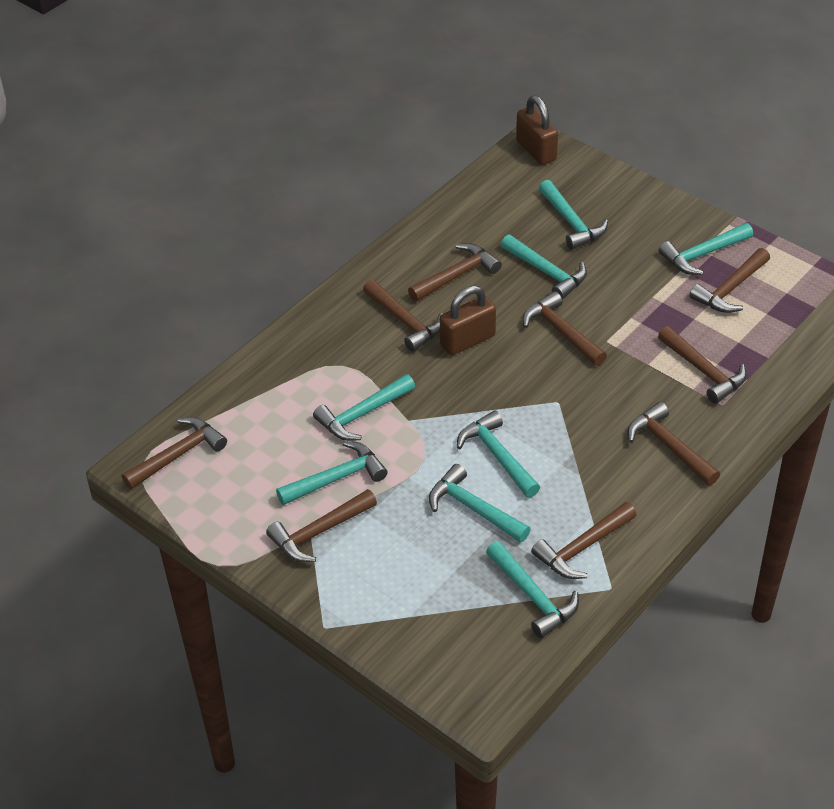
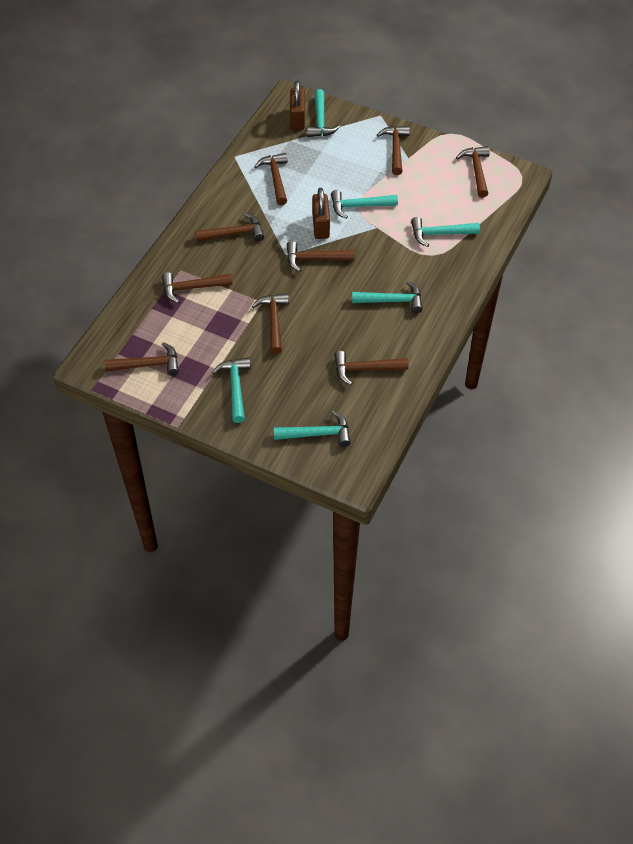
turquoise hammer: 8 -> 6

